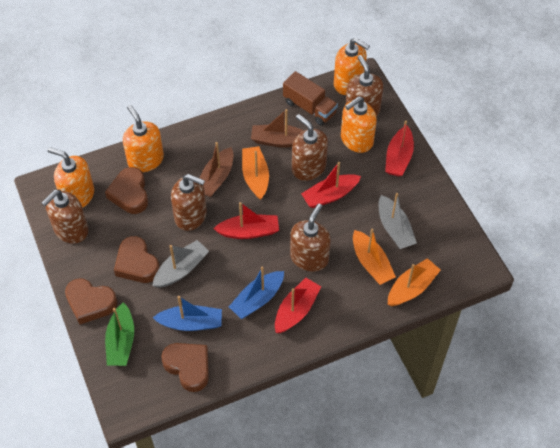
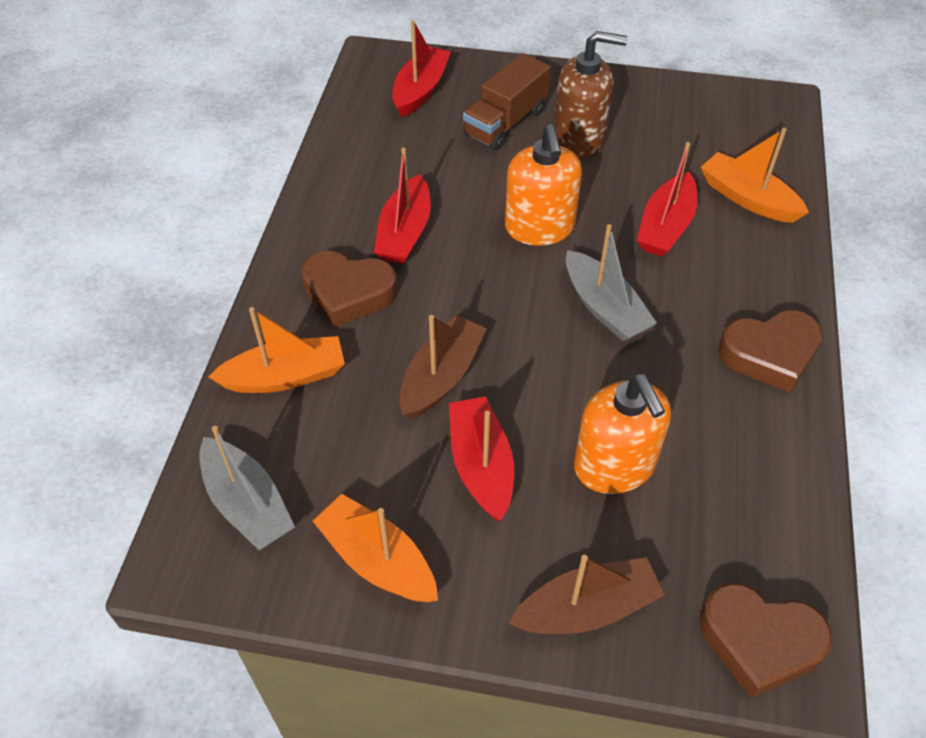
blue boat: 2 -> 0
brown heart: 4 -> 3
brown soap dispenser: 5 -> 1
green boat: 1 -> 0
orange soap dispenser: 4 -> 2

